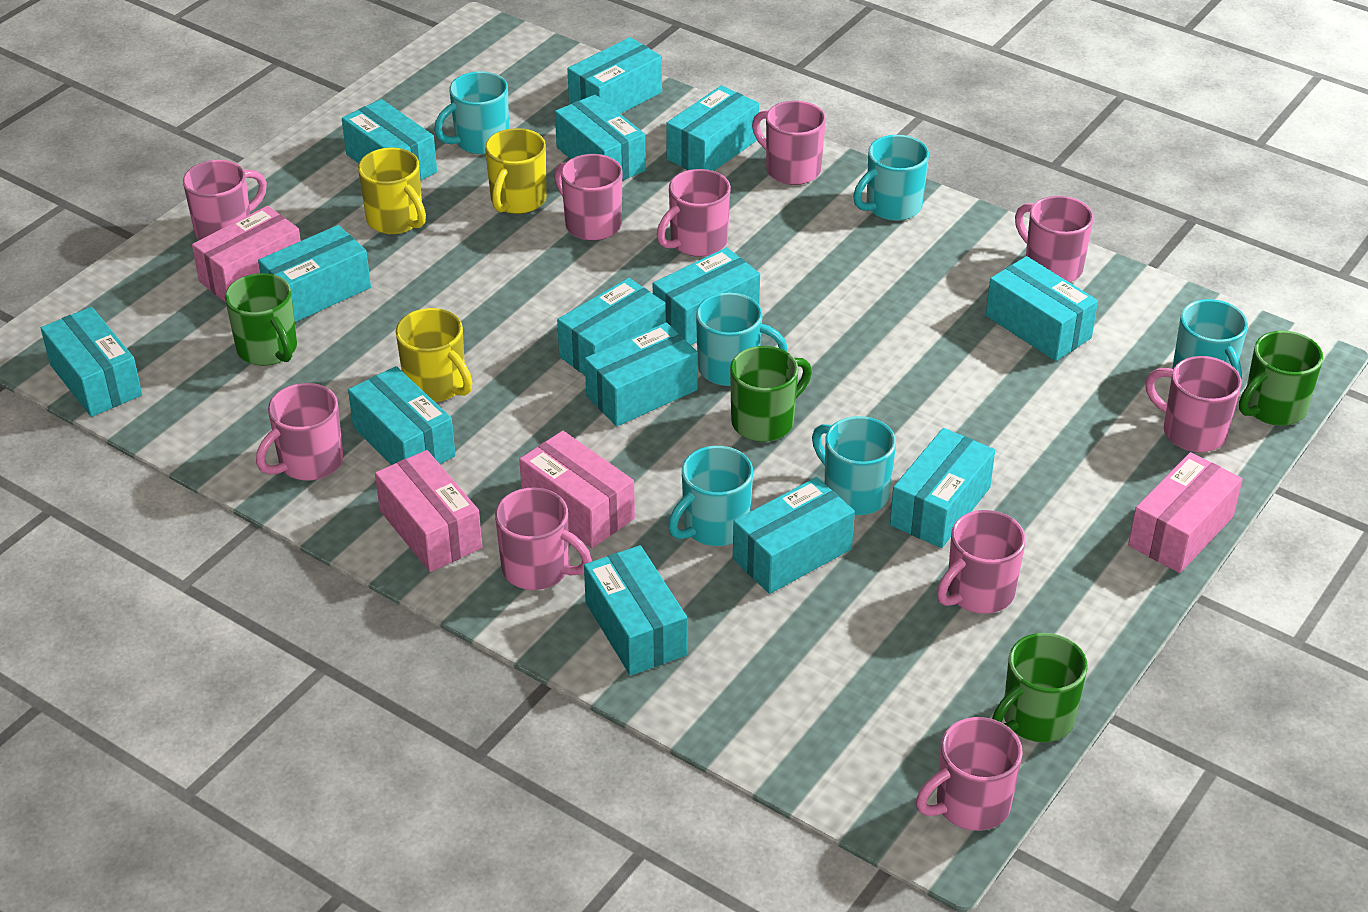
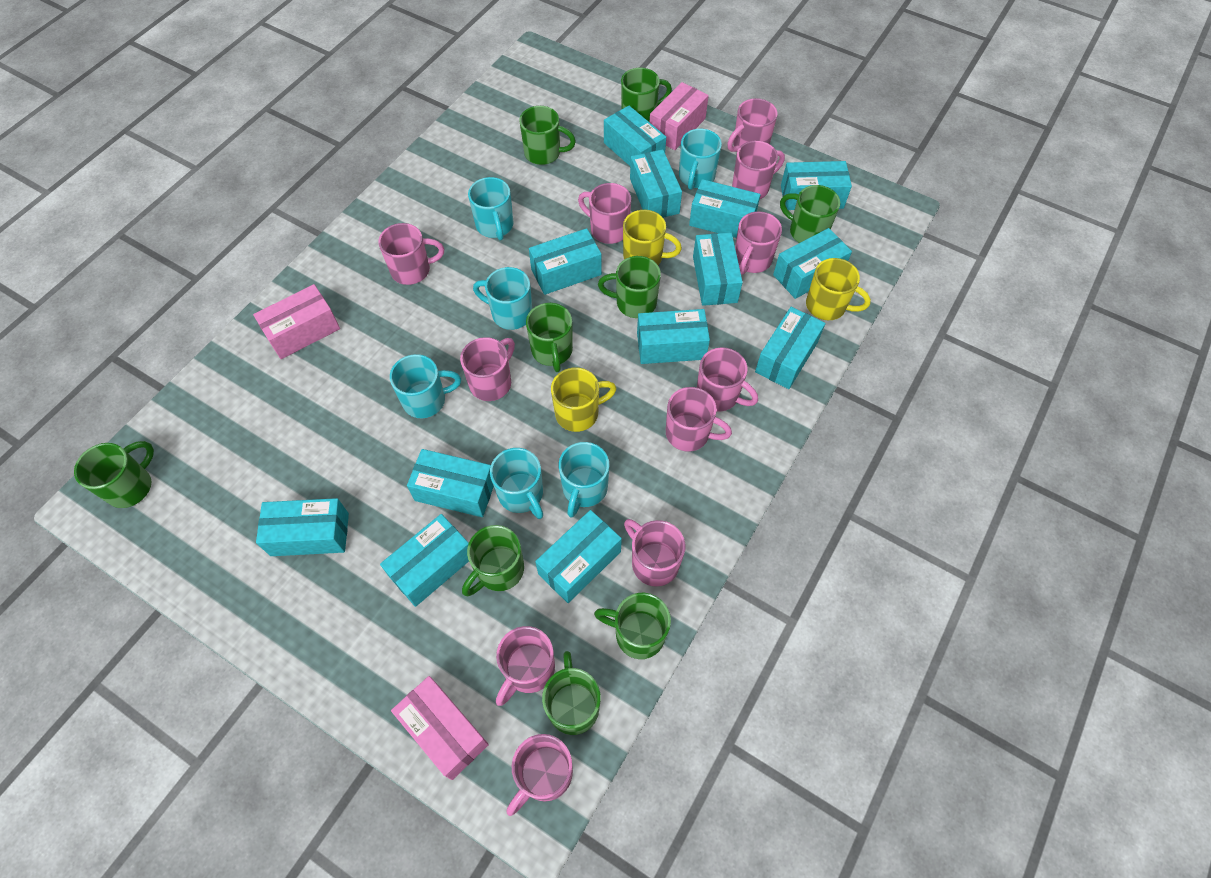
green mug: 4 -> 9
pink box: 4 -> 3
pink mug: 10 -> 11
turquoise box: 14 -> 13

